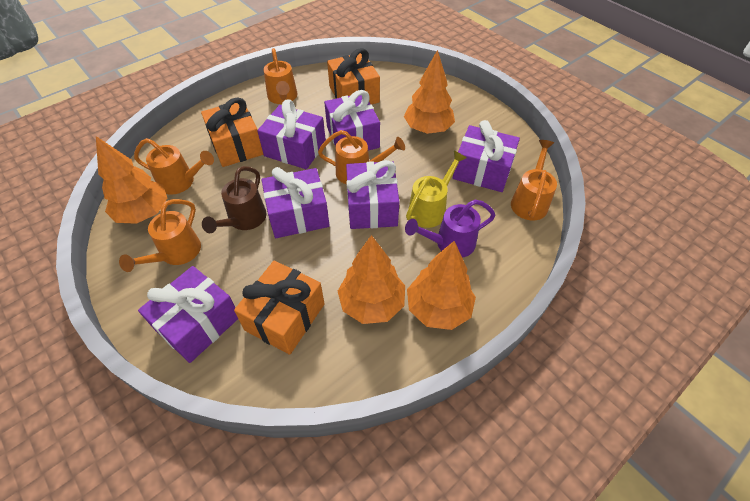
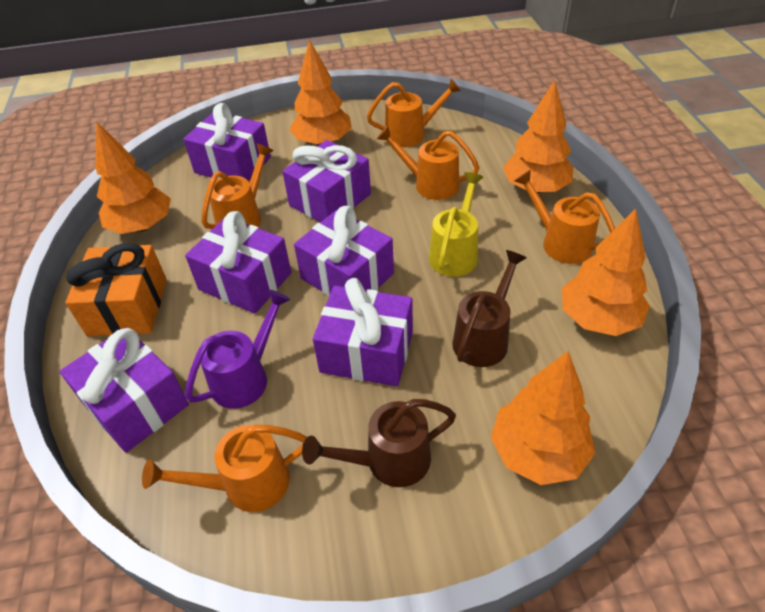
brown watering can: 1 -> 2
orange gift: 3 -> 1
orange tree: 4 -> 5

